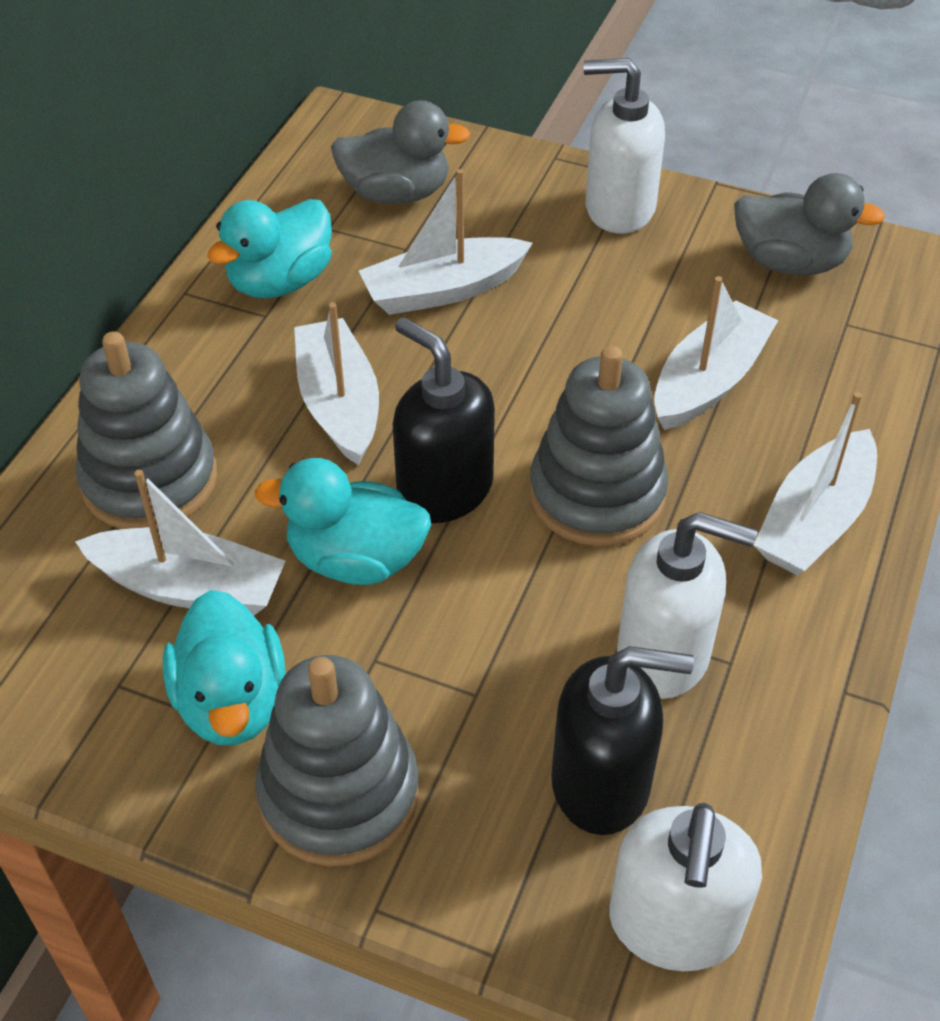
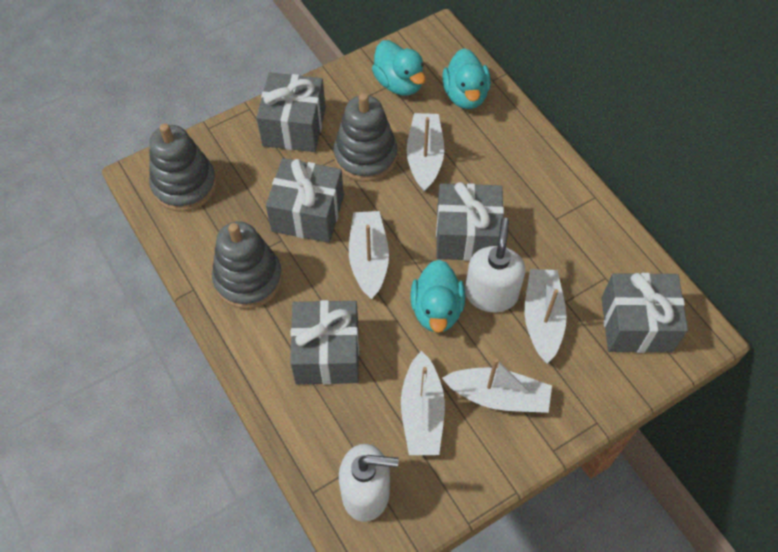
black soap dispenser: 2 -> 0
grey duck: 2 -> 0
grey gift: 0 -> 5
white soap dispenser: 3 -> 2

